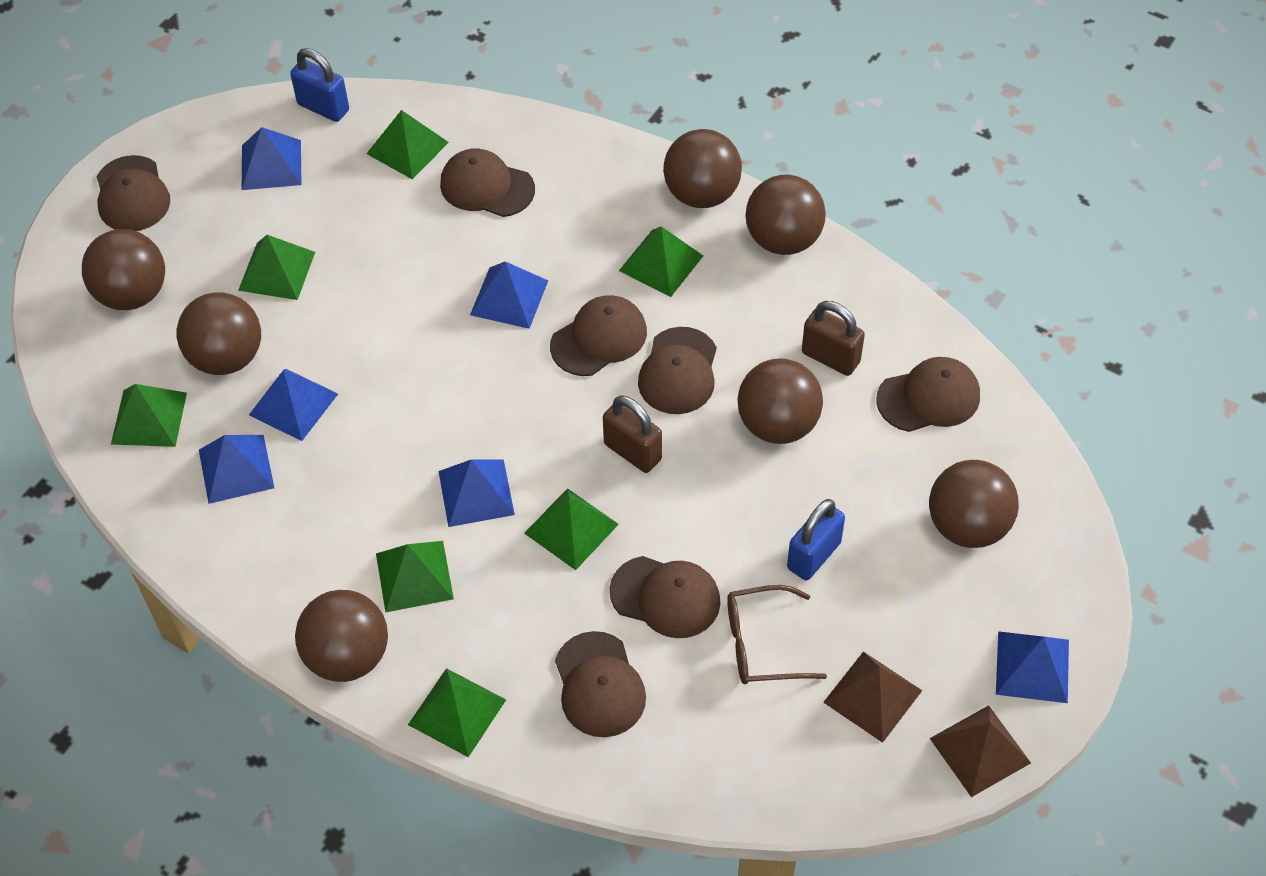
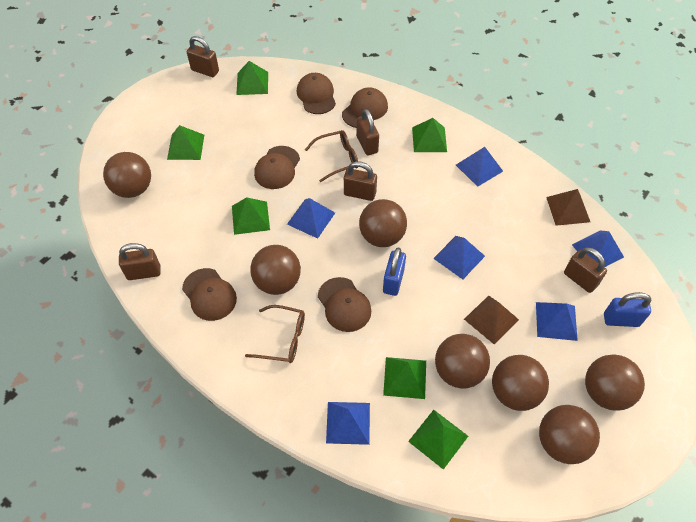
brown cap: 7 -> 5
brown glasses: 1 -> 2
brown padlock: 2 -> 5
green pyramid: 7 -> 6

